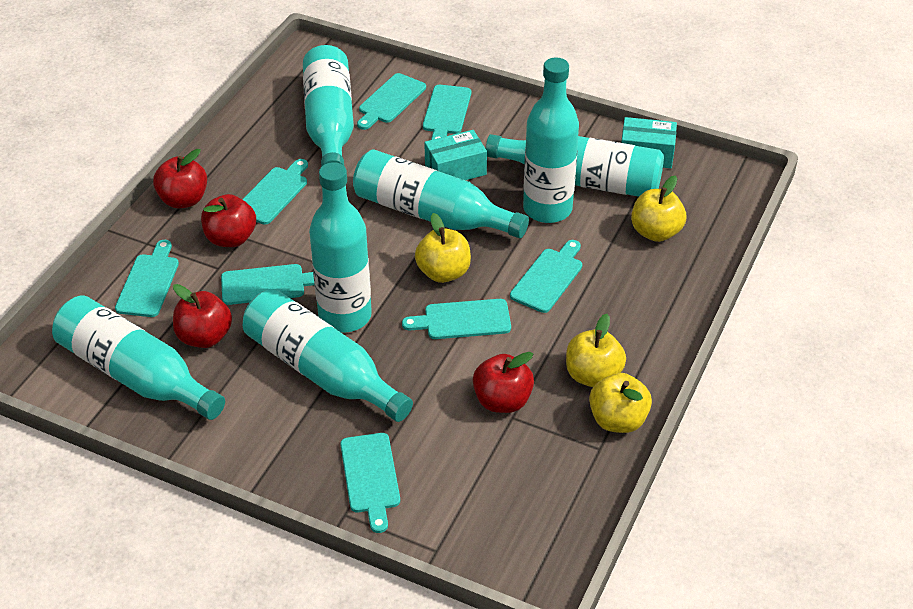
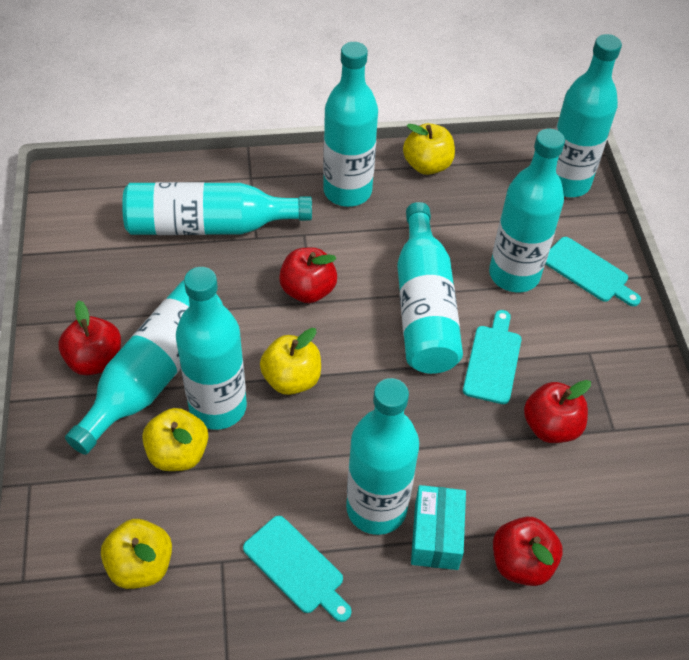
turquoise bottle: 7 -> 8
turquoise box: 2 -> 1
turquoise cutting board: 8 -> 3

